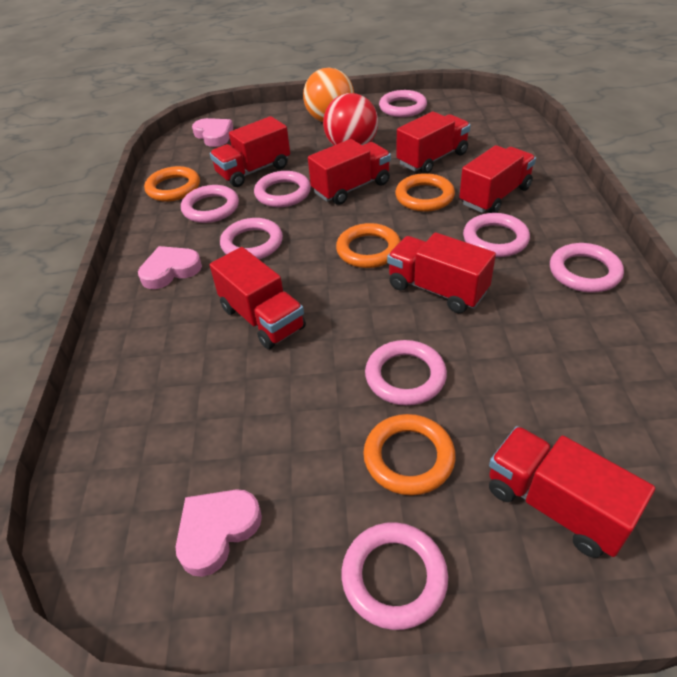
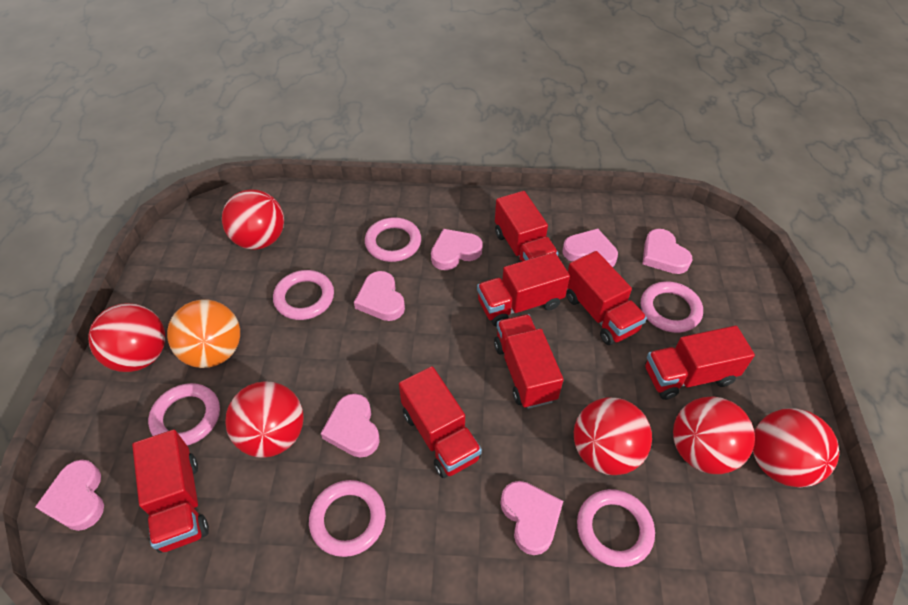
orange ring: 4 -> 0
pink heart: 3 -> 7
pink ring: 8 -> 6
red ball: 1 -> 6

